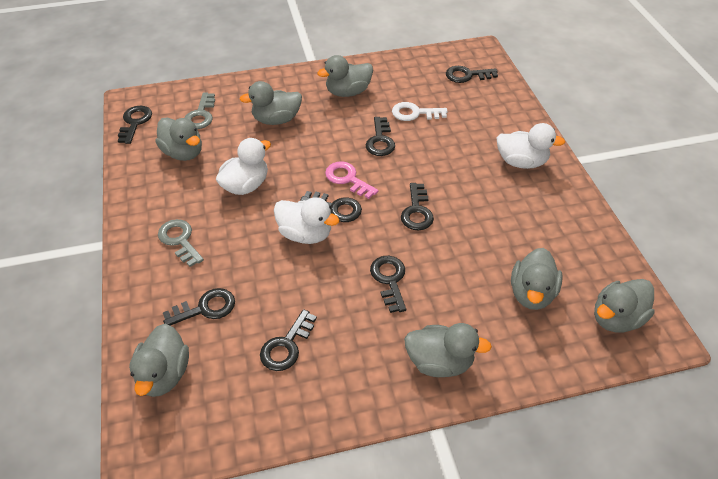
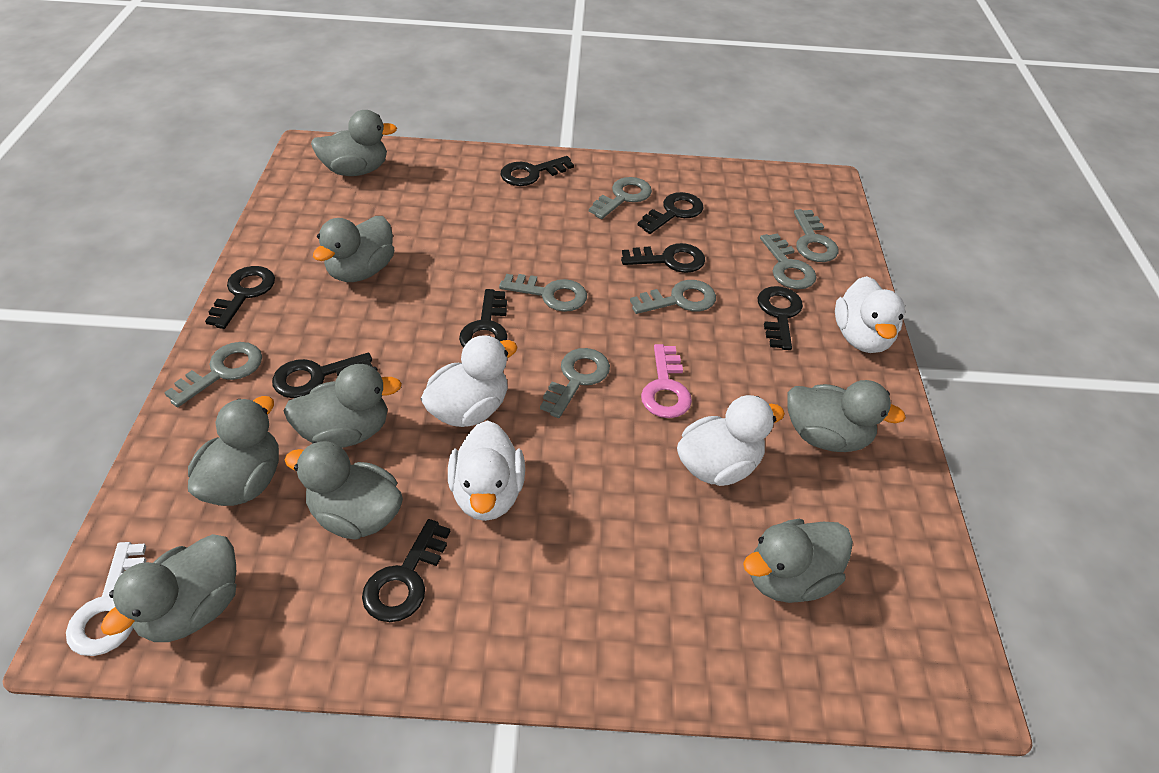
grey duck: 7 -> 8
grey key: 2 -> 7
white duck: 3 -> 4

